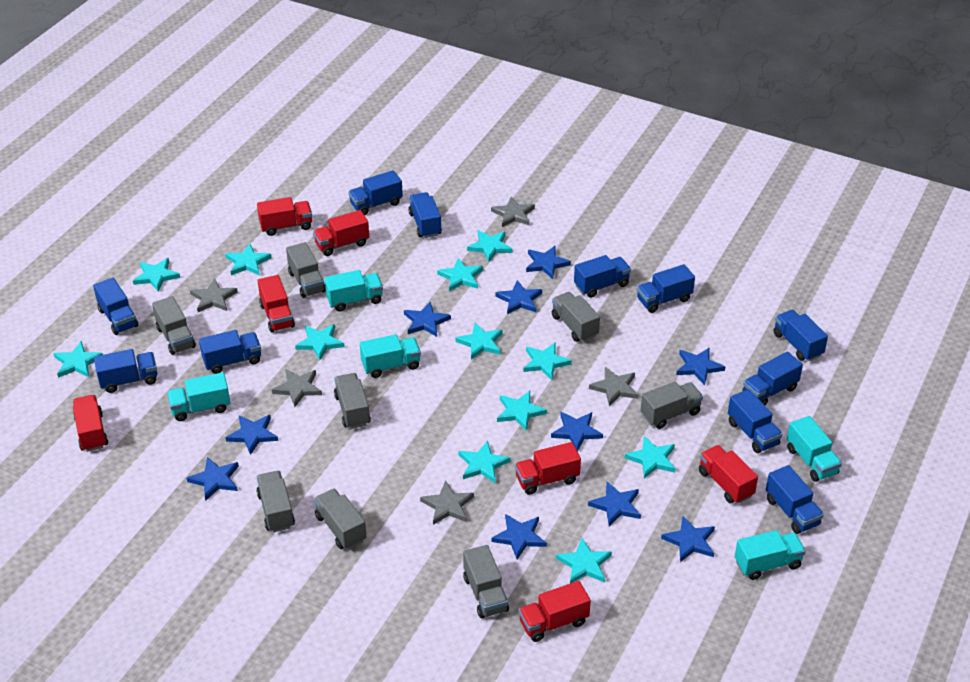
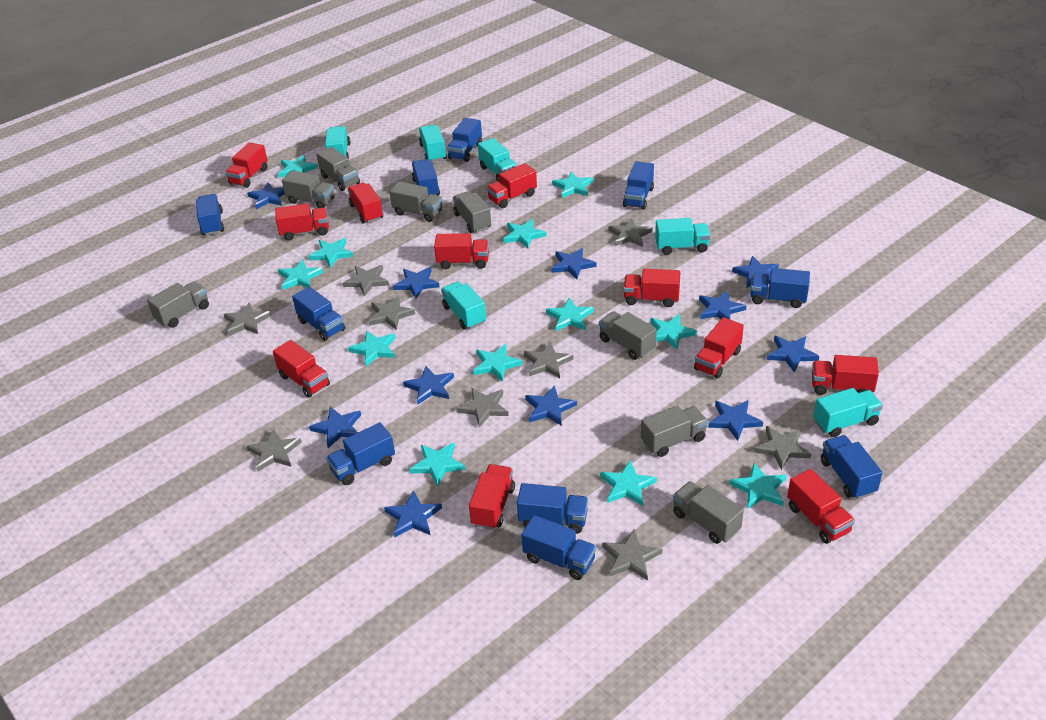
blue star: 10 -> 11
blue truck: 11 -> 10
grey star: 5 -> 9
red truck: 7 -> 11
turquoise truck: 5 -> 6

